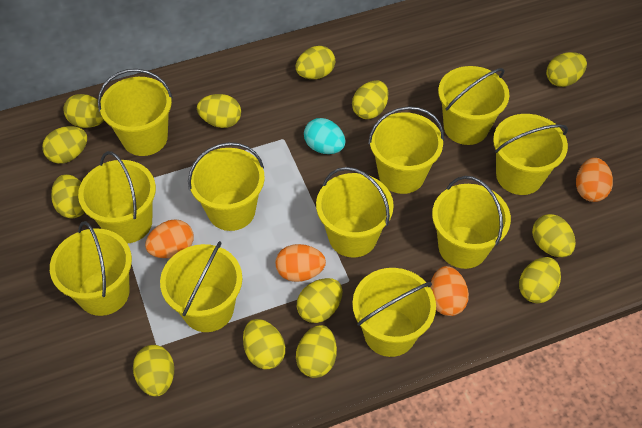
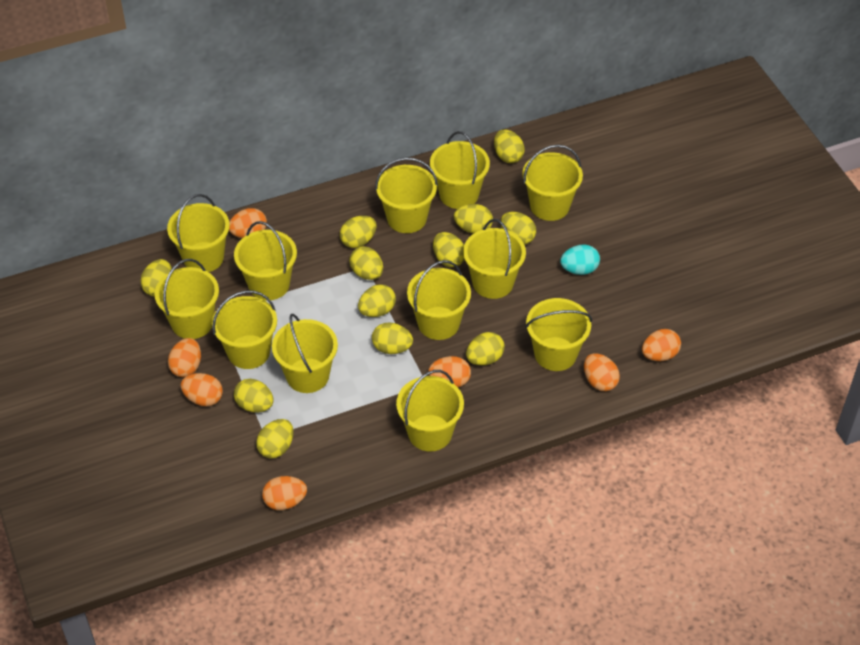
orange egg: 4 -> 7
yellow bucket: 11 -> 12
yellow egg: 13 -> 12

